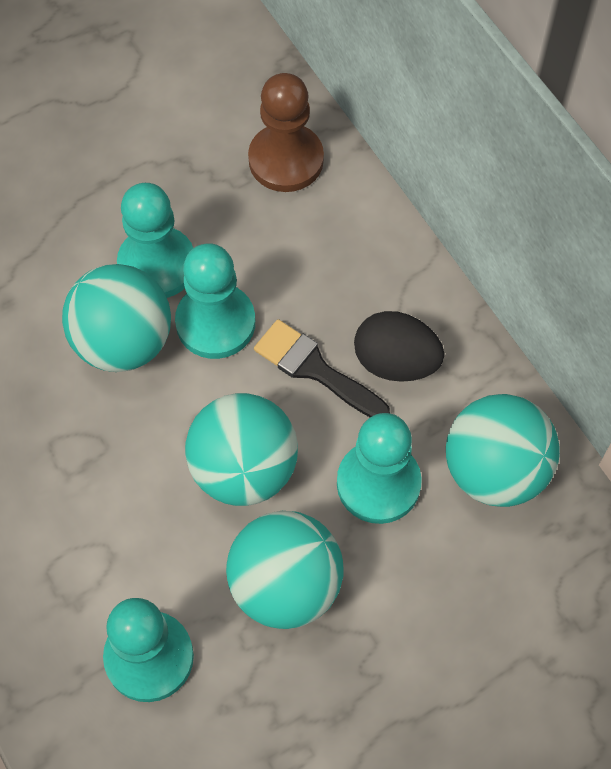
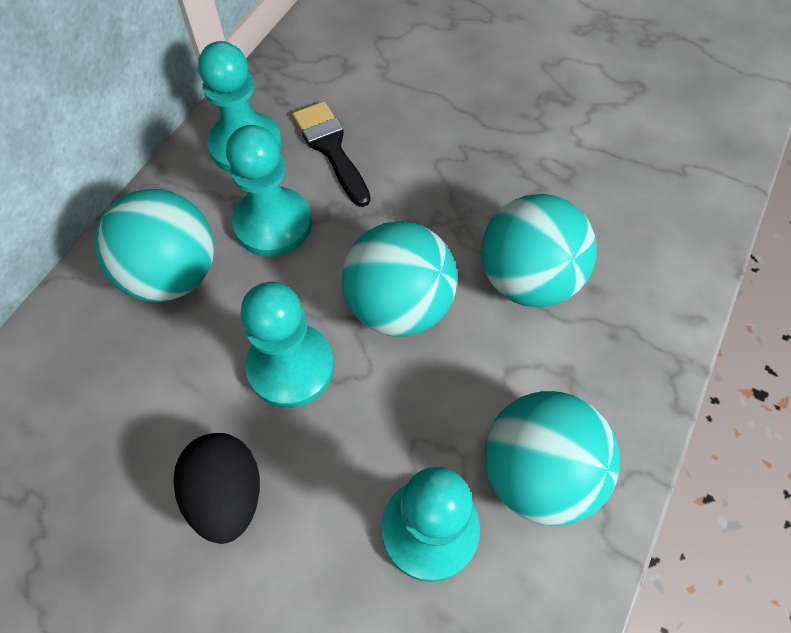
brown pawn: 1 -> 0

